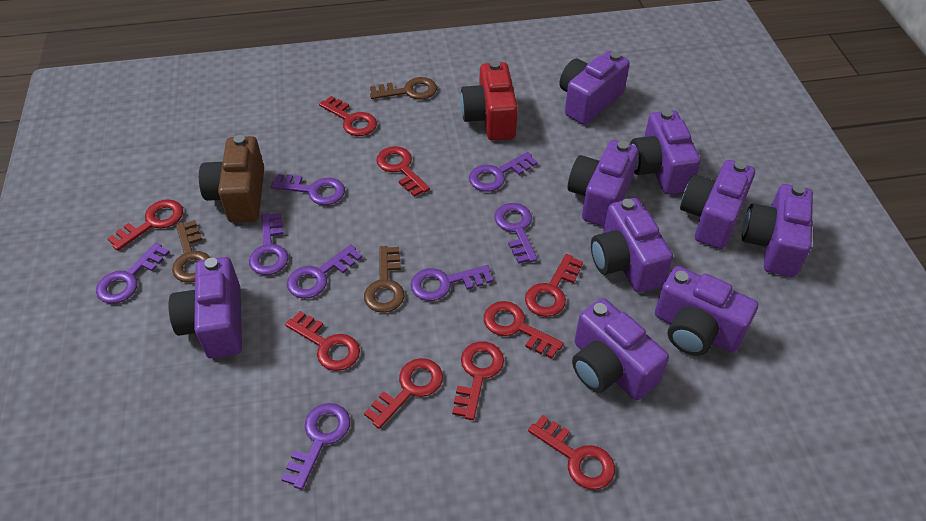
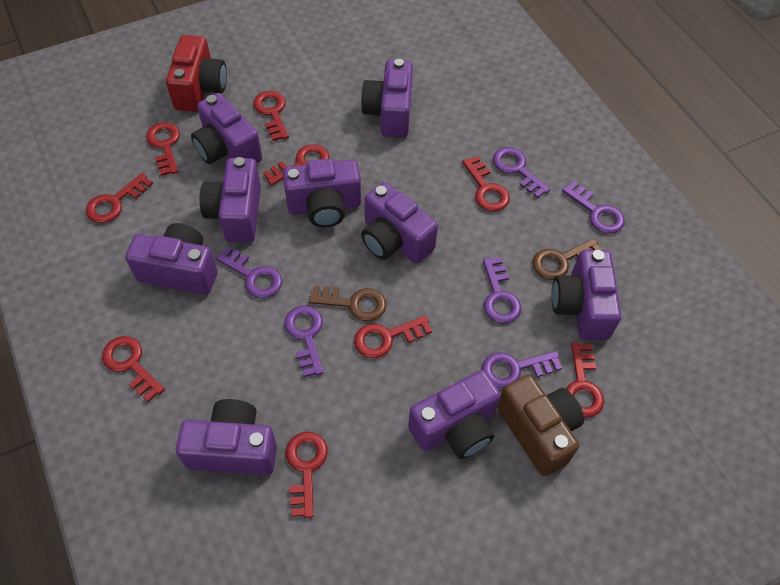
brown key: 3 -> 2
purple key: 8 -> 6

